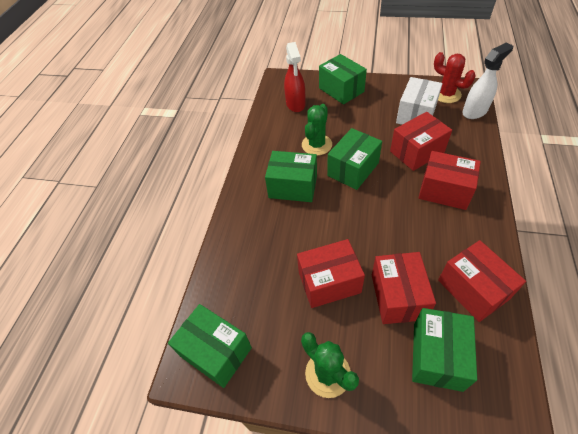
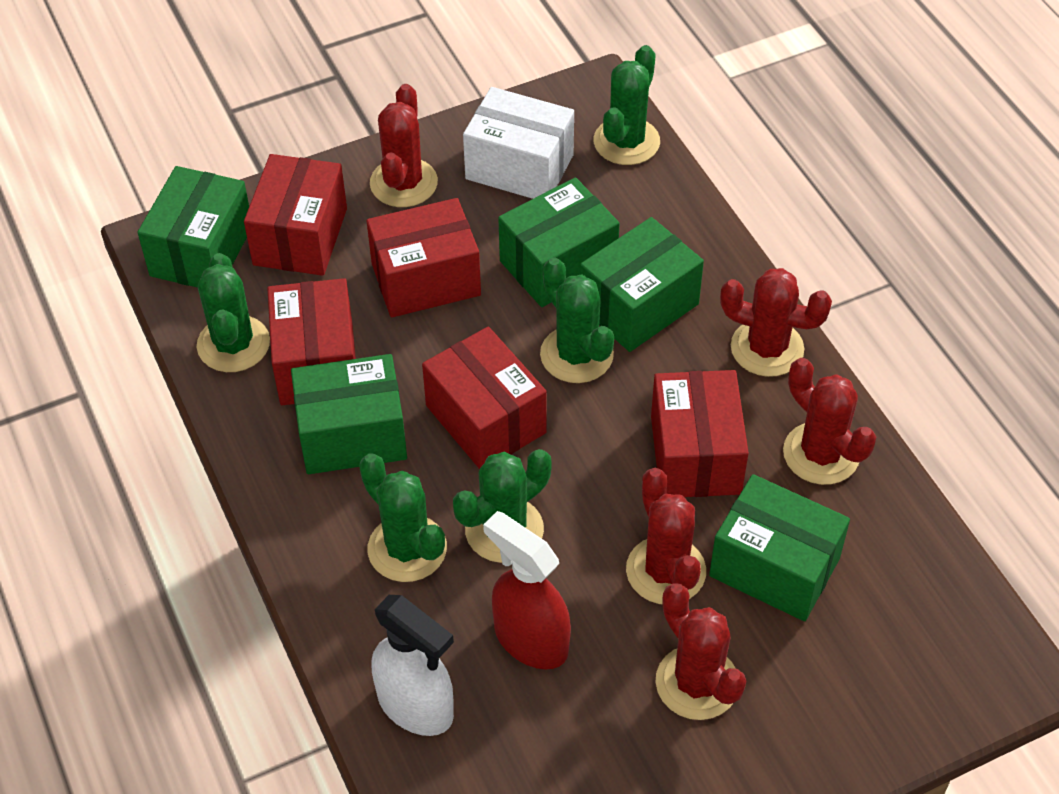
green cactus: 2 -> 5
red cactus: 1 -> 5

